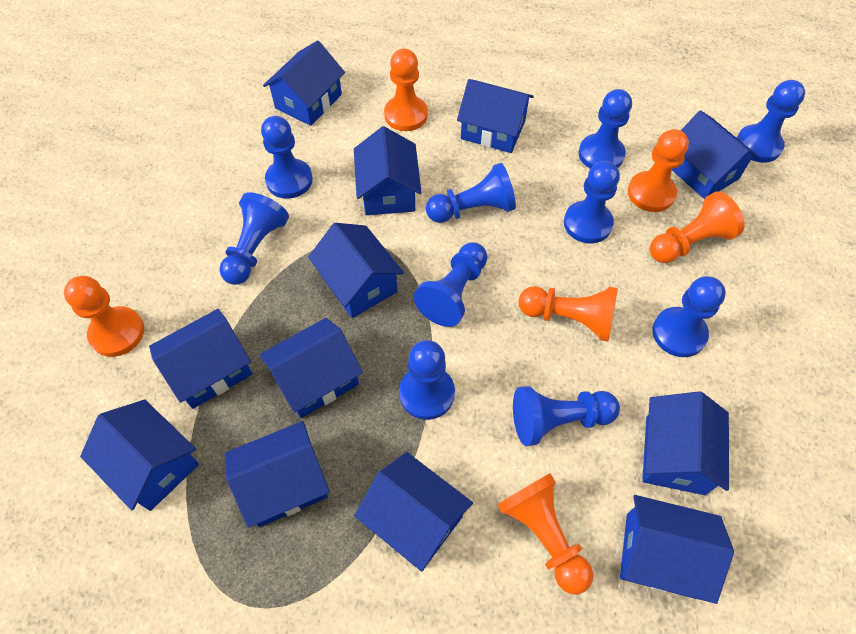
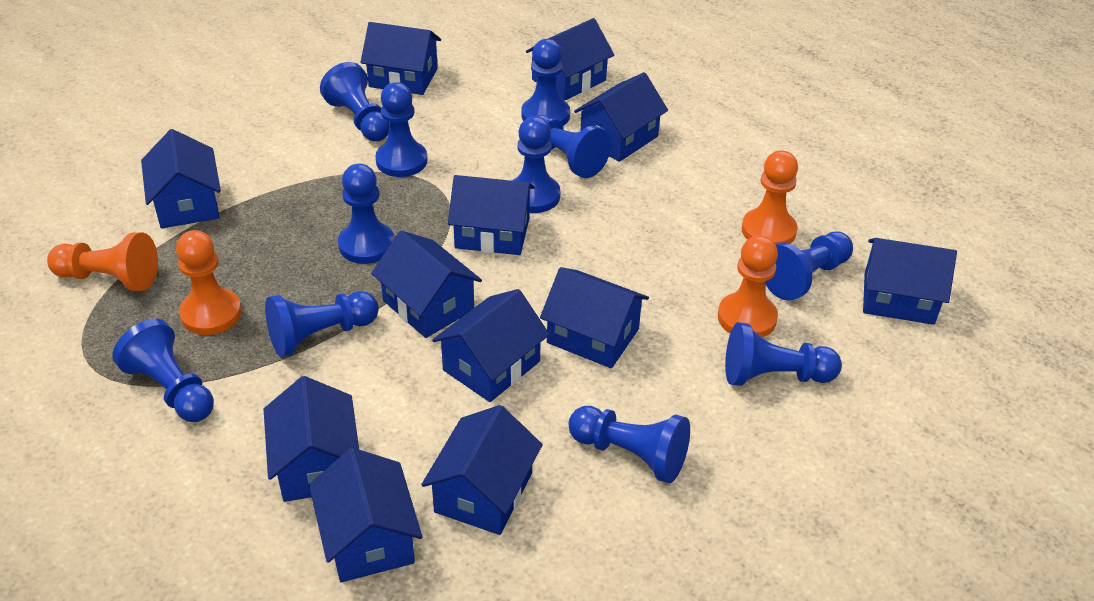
blue pawn: 10 -> 11
orange pawn: 6 -> 4

